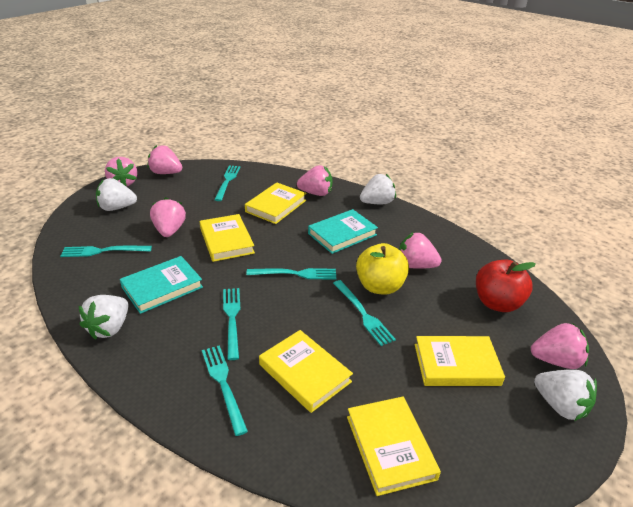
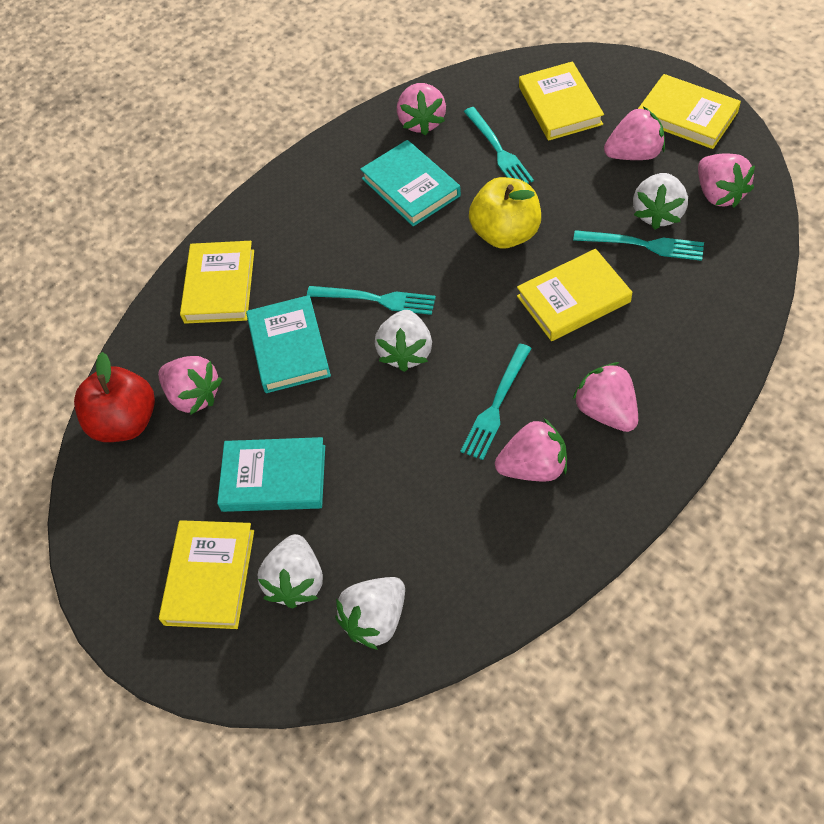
turquoise book: 2 -> 3
turquoise fork: 6 -> 4

